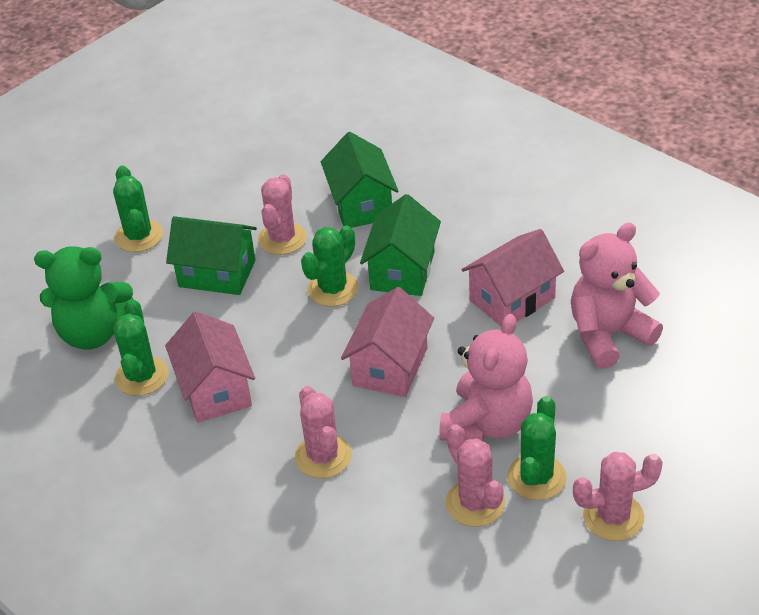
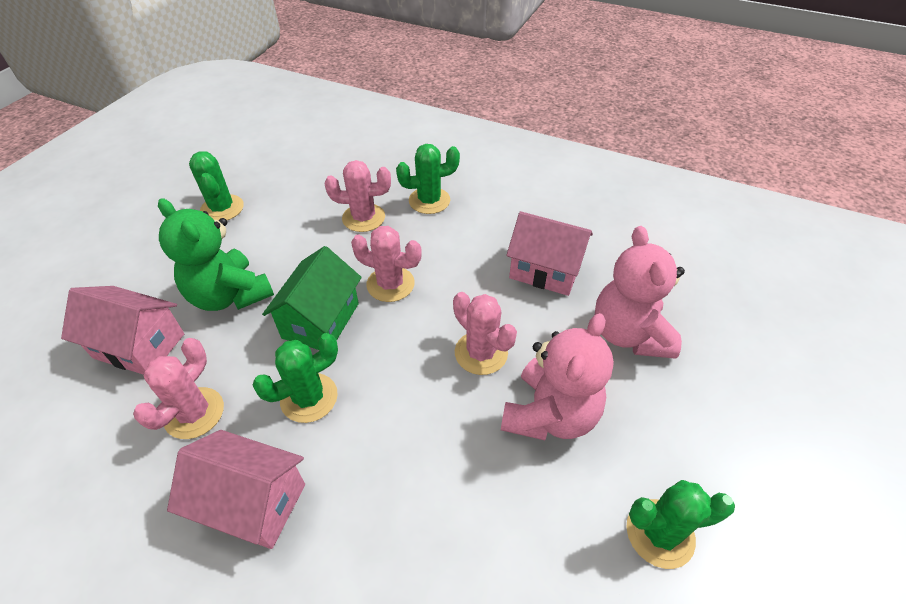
green house: 3 -> 1

